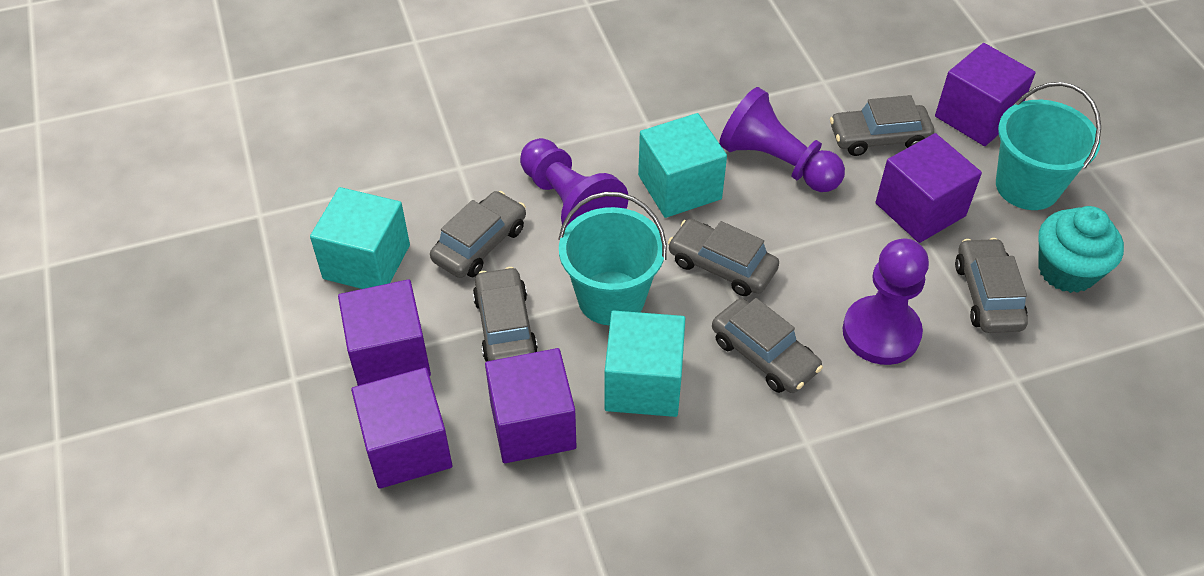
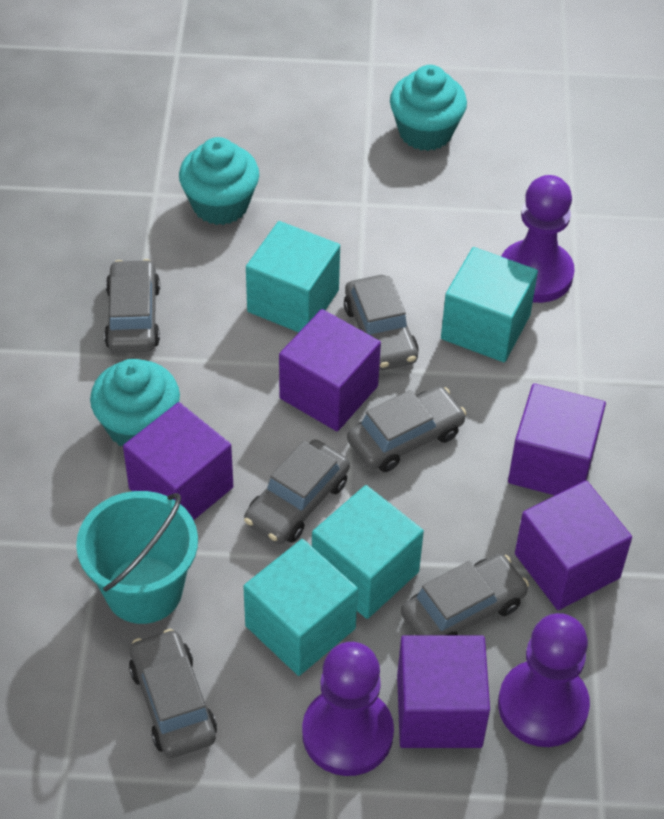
turquoise bucket: 2 -> 1
turquoise cube: 3 -> 4
turquoise cupcake: 1 -> 3

